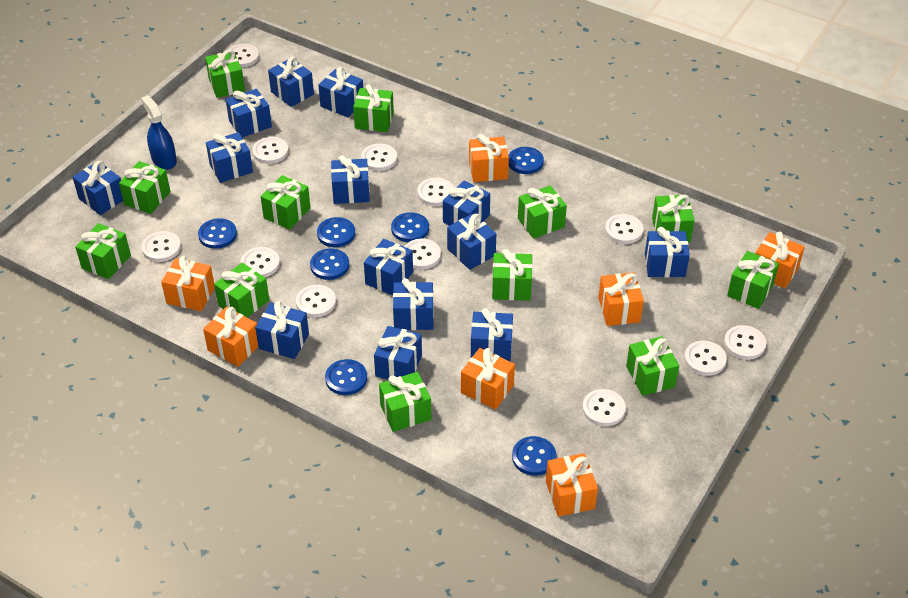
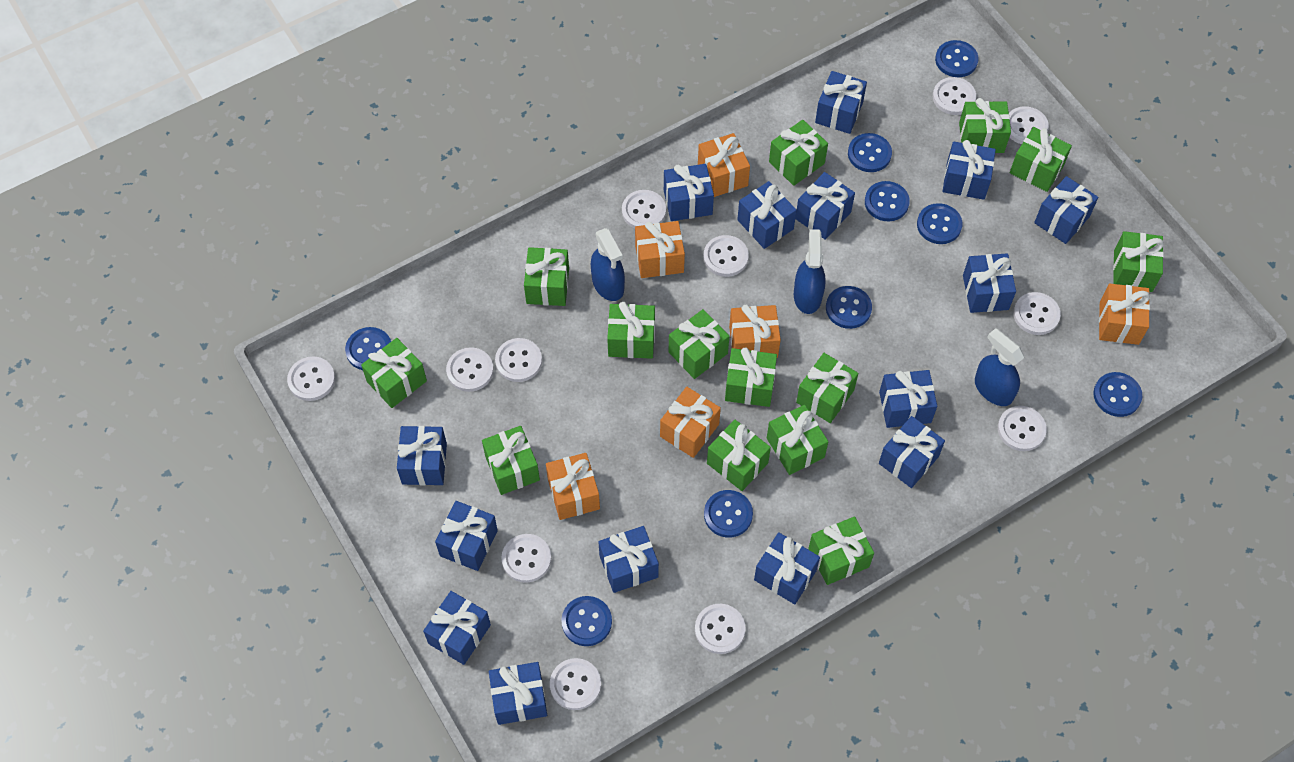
blue button: 7 -> 9
blue gift: 14 -> 15
blue spray bottle: 1 -> 3
green gift: 12 -> 14
orange gift: 7 -> 6

